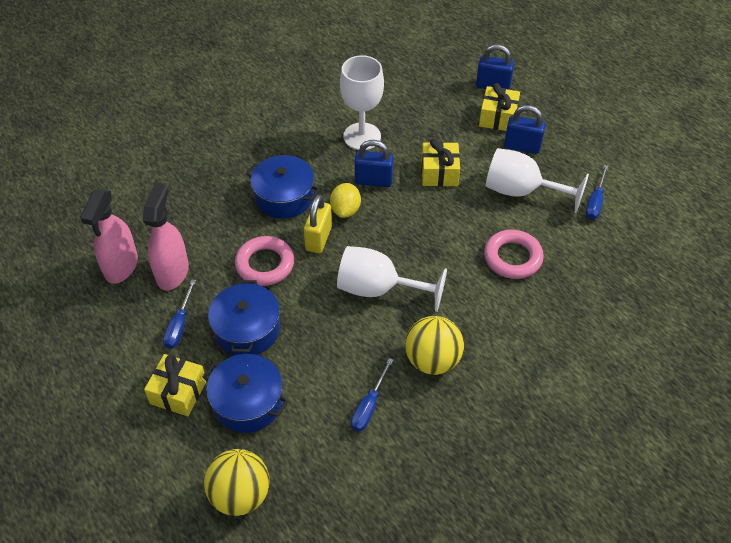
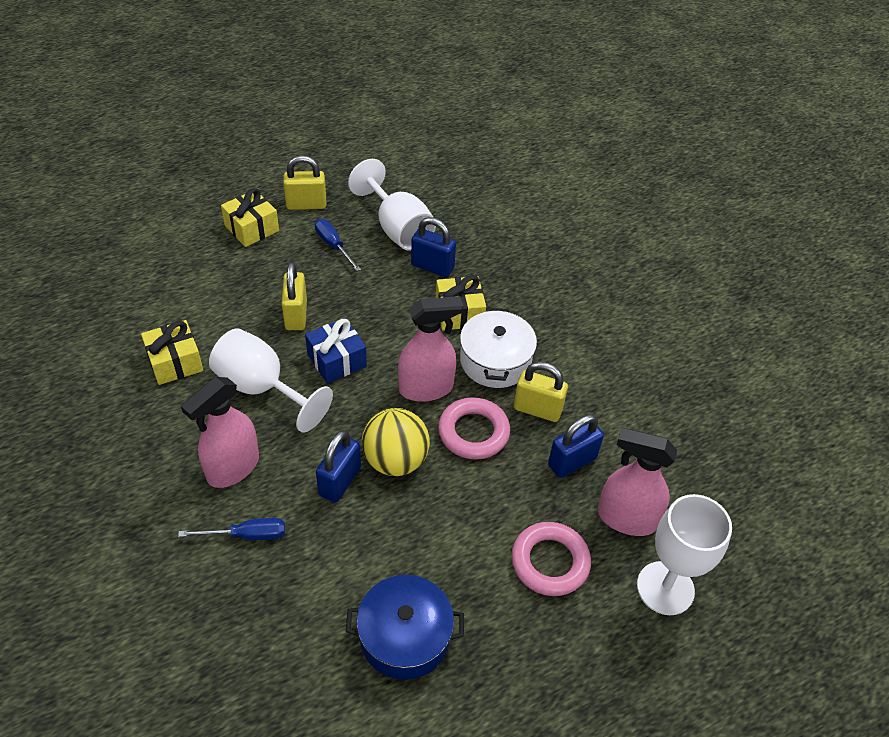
blue gift: 0 -> 1
blue pot: 3 -> 1
blue screwdriver: 3 -> 2
pink spray bottle: 2 -> 3
white pot: 0 -> 1
yellow ball: 2 -> 1
yellow lemon: 1 -> 0
yellow padlock: 1 -> 3

